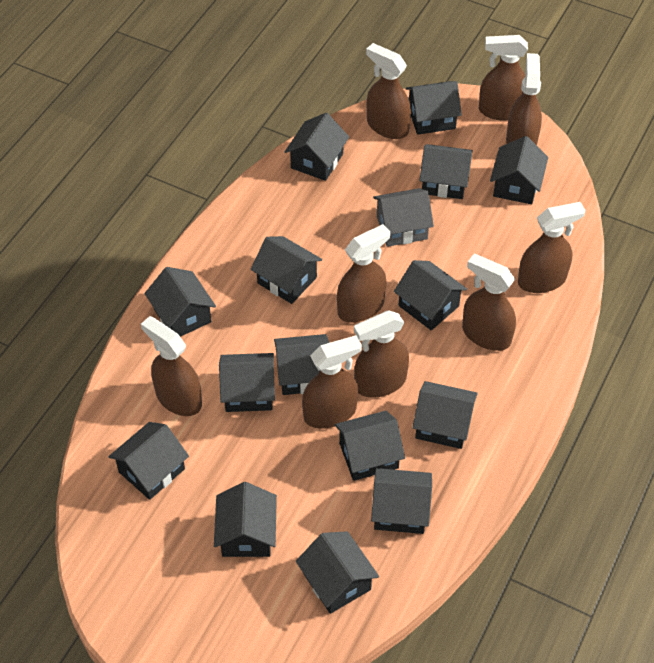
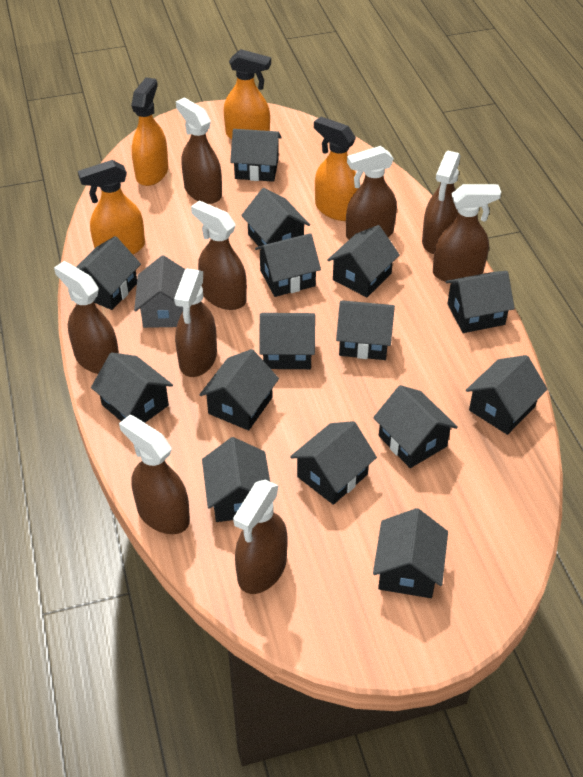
orange spray bottle: 0 -> 4

